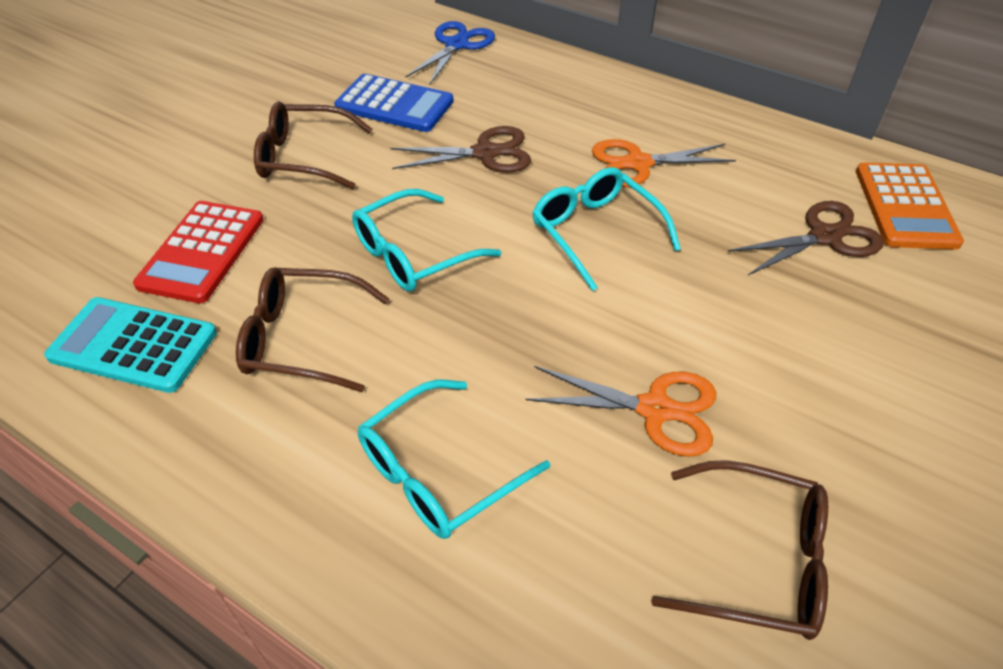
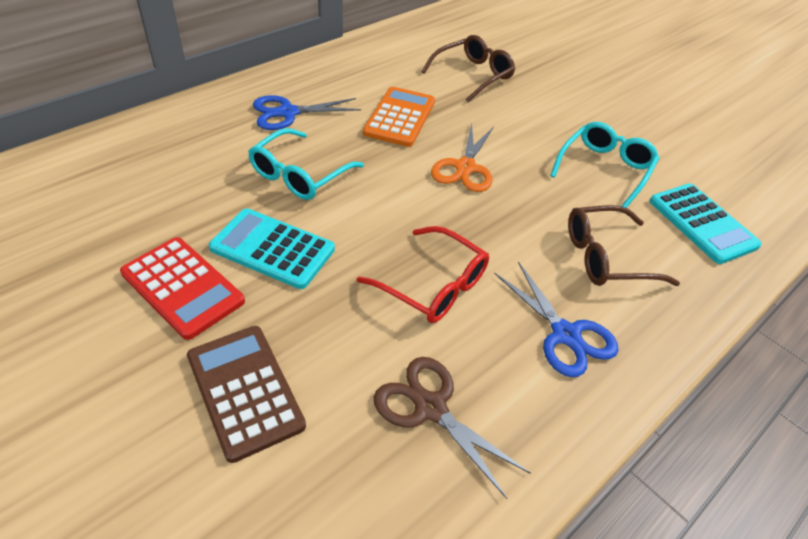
blue calculator: 1 -> 0
blue scissors: 1 -> 2
brown calculator: 0 -> 1
brown glasses: 3 -> 2
brown scissors: 2 -> 1
orange scissors: 2 -> 1
red glasses: 0 -> 1
turquoise calculator: 1 -> 2
turquoise glasses: 3 -> 2

